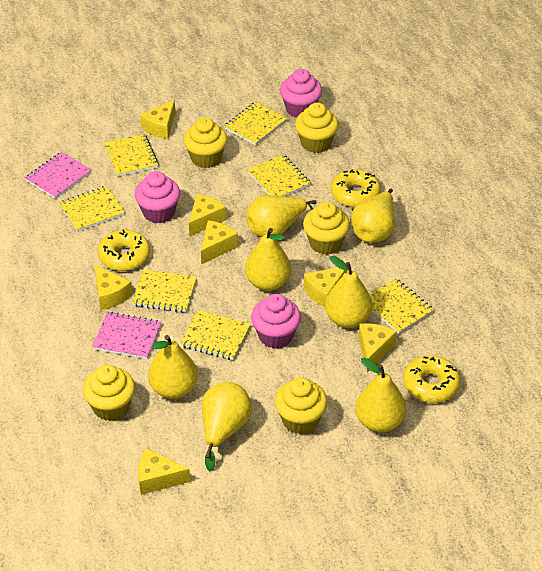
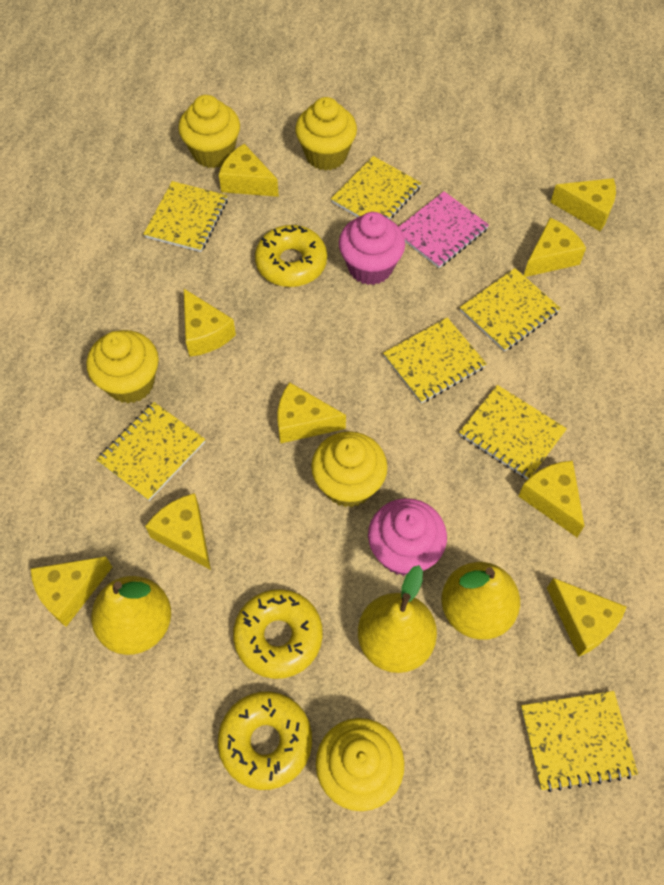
pink cupcake: 3 -> 2
pink notebook: 2 -> 1
yellow cheese: 7 -> 9
yellow pear: 7 -> 3

